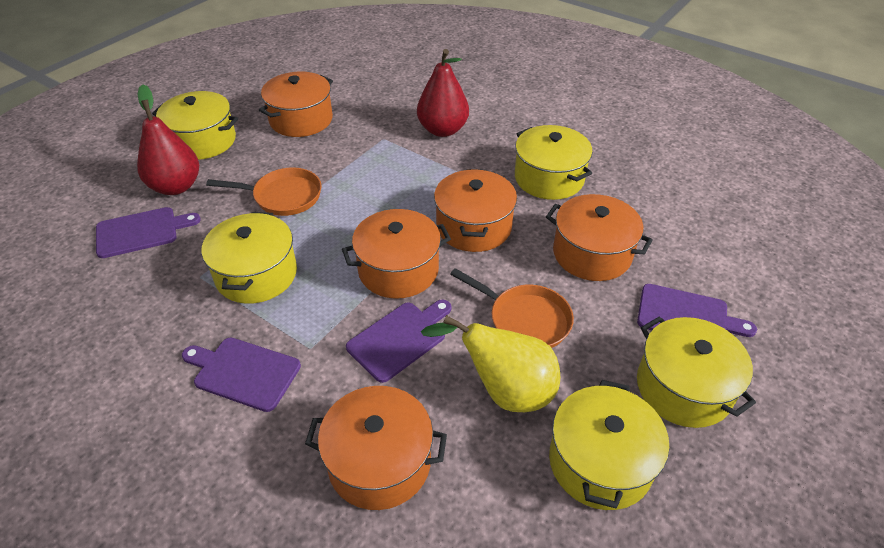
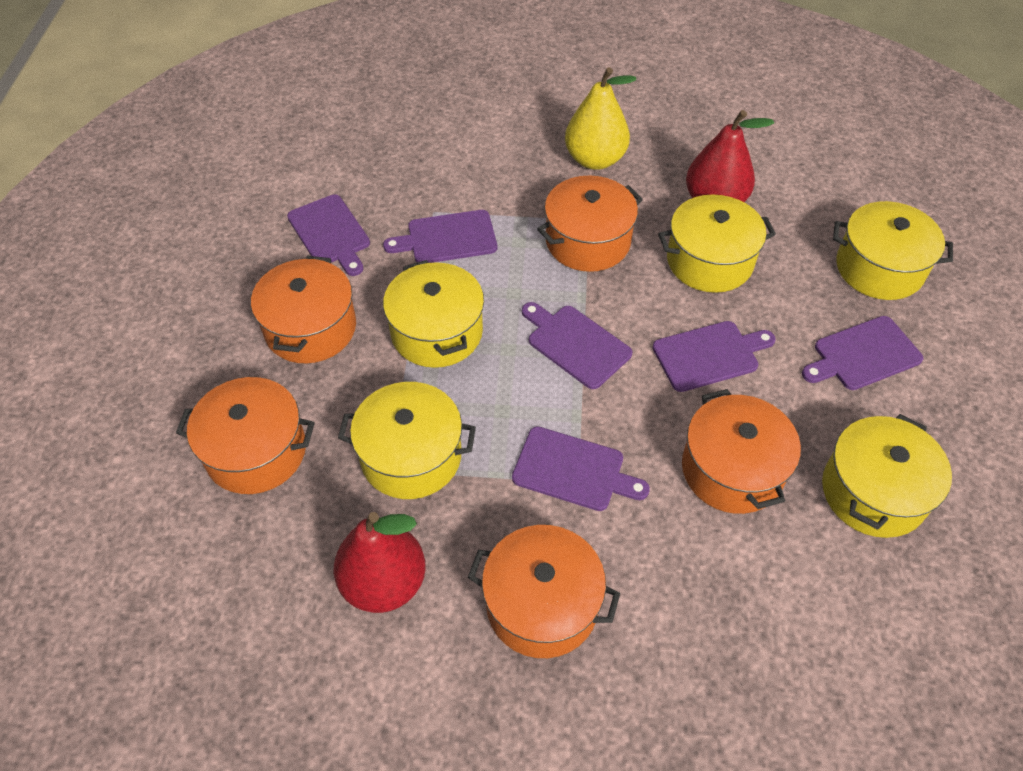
orange pan: 2 -> 0
purple cutting board: 4 -> 6

